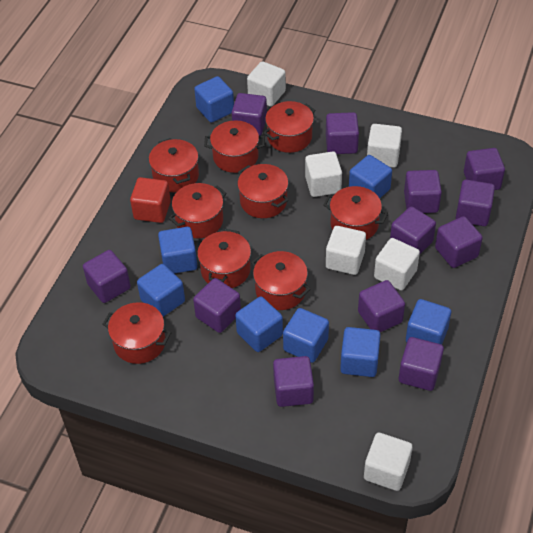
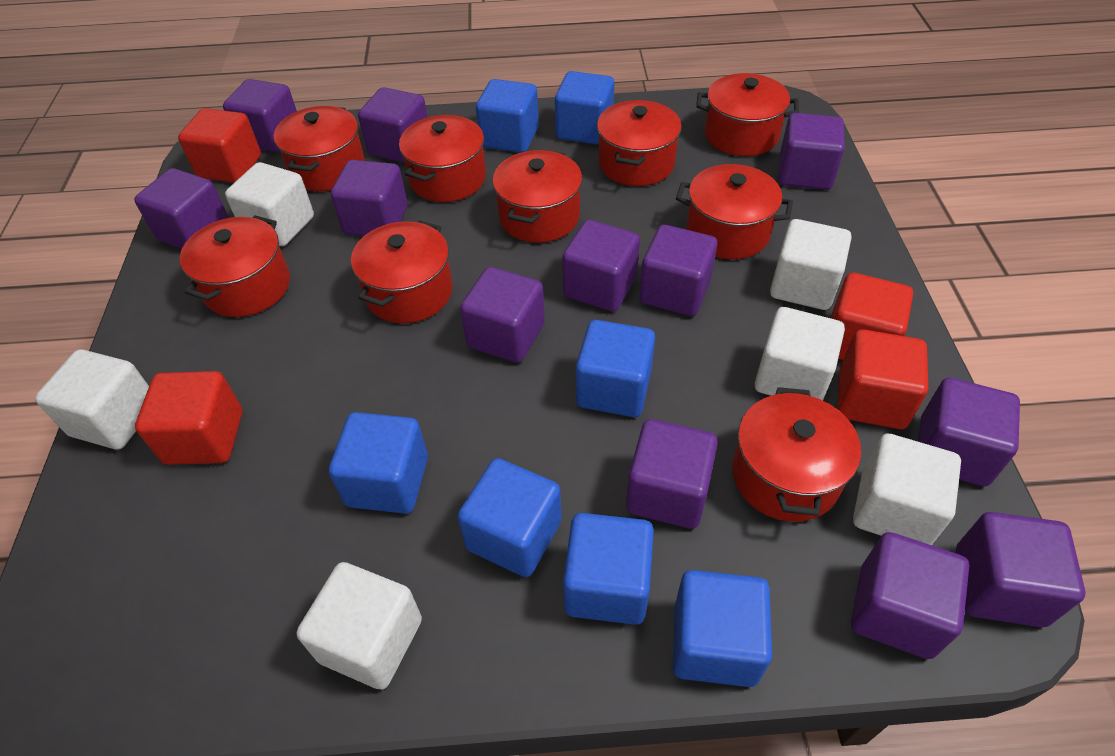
blue cube: 8 -> 7
red cube: 1 -> 4

